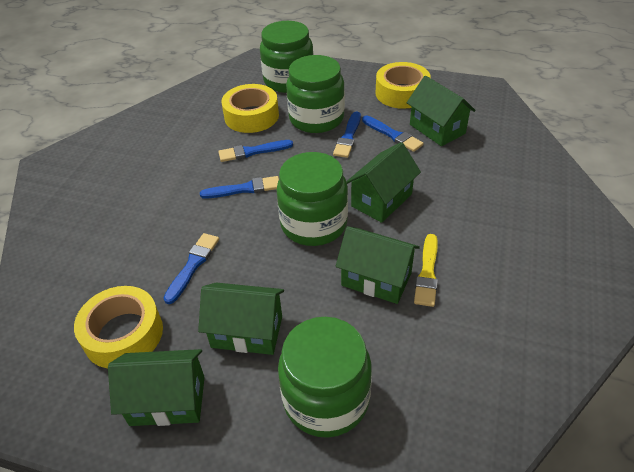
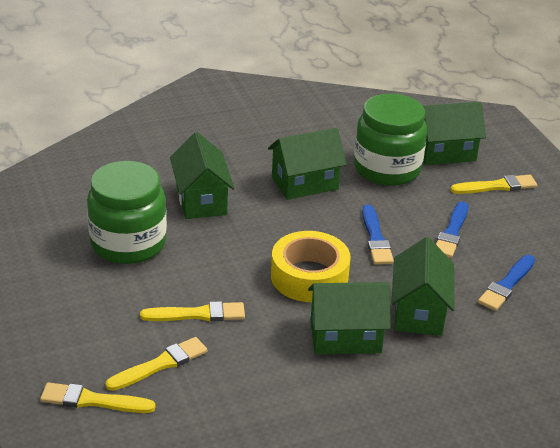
blue brush: 5 -> 3
green jar: 4 -> 2
yellow brush: 1 -> 4
yellow tape: 3 -> 1

